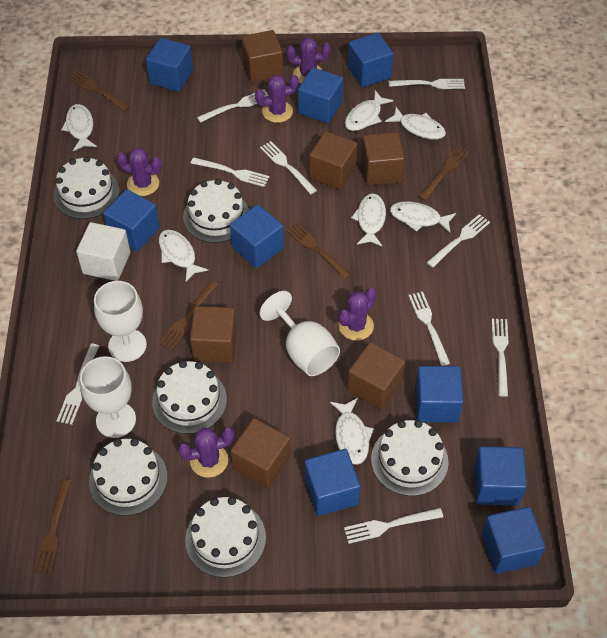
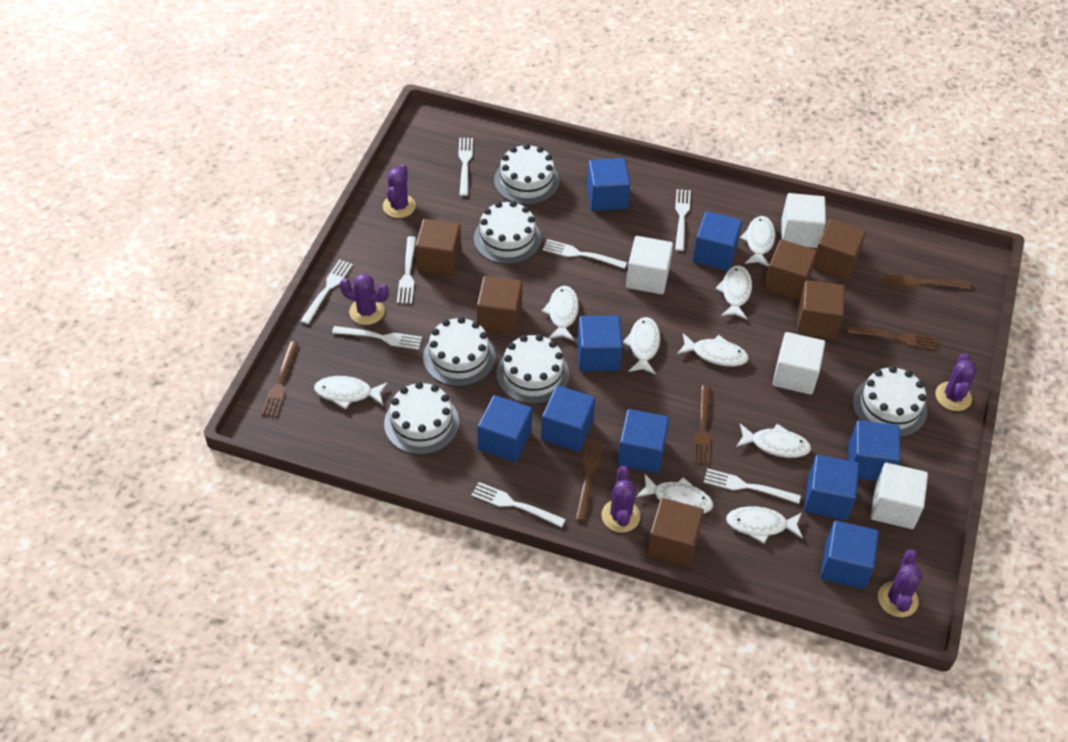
white cube: 1 -> 4
white fish: 7 -> 9
white fork: 9 -> 8
white goblet: 3 -> 0

